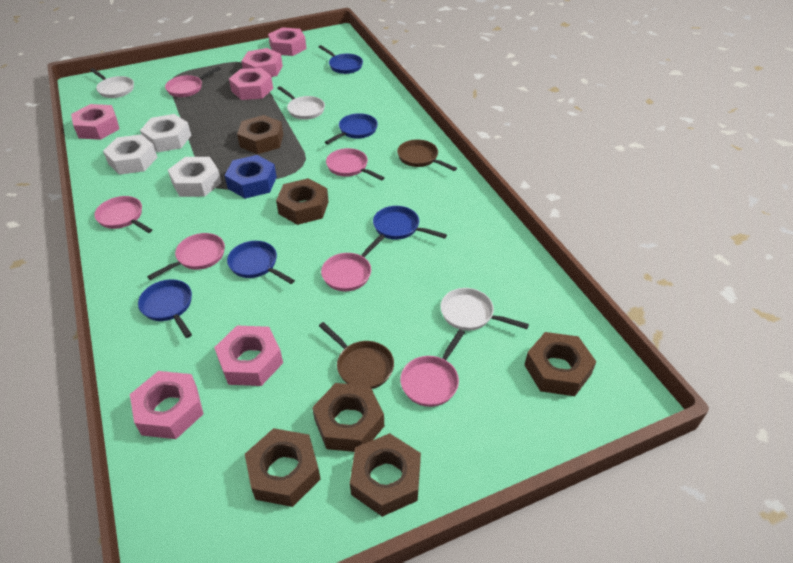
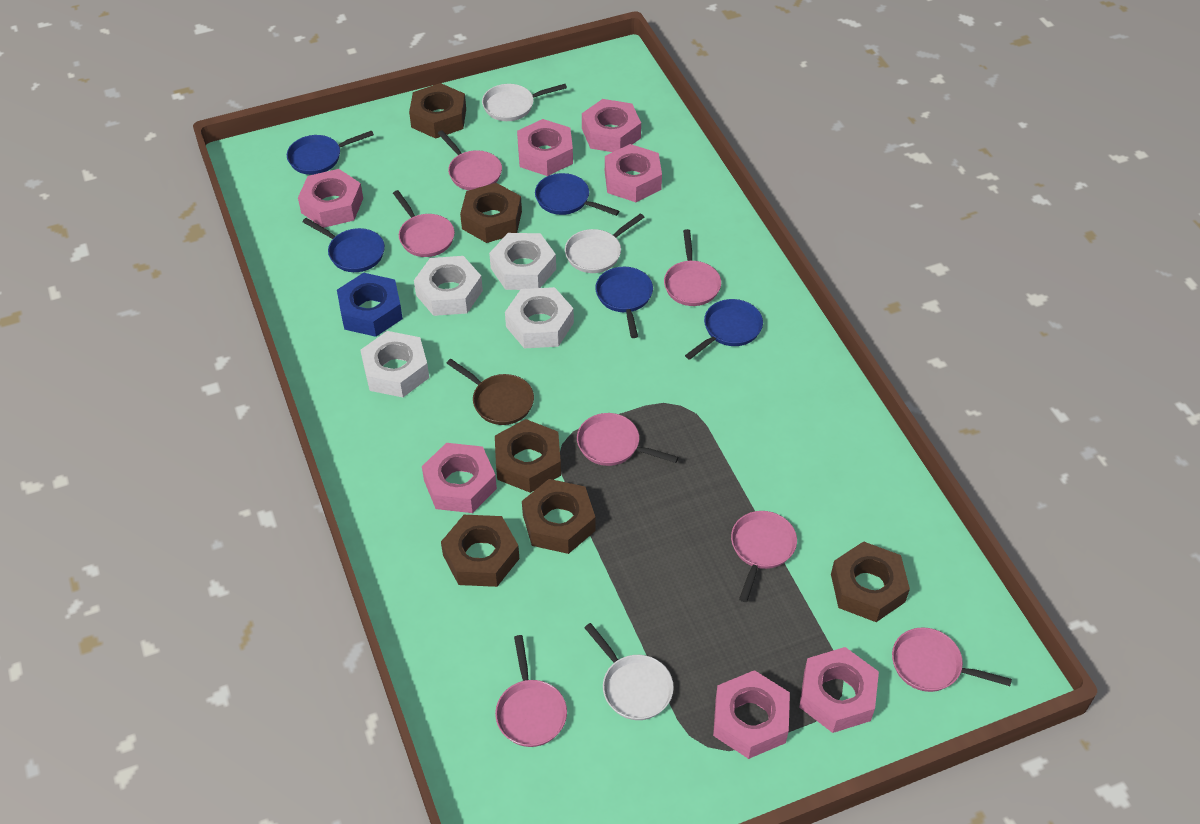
brown pan: 2 -> 1
pink nut: 6 -> 7
pink pan: 6 -> 7
white nut: 3 -> 4

